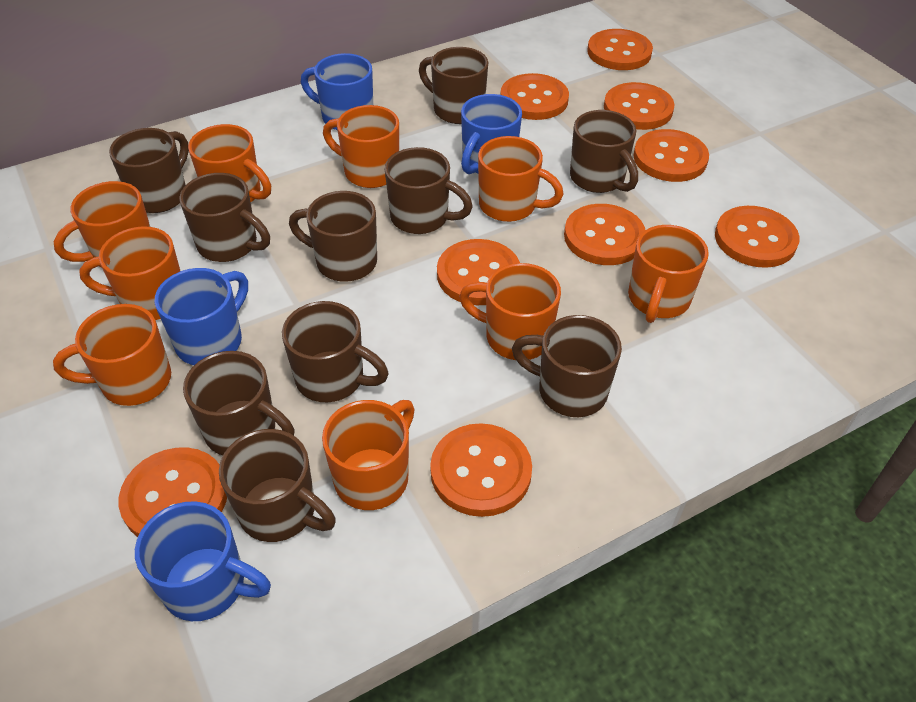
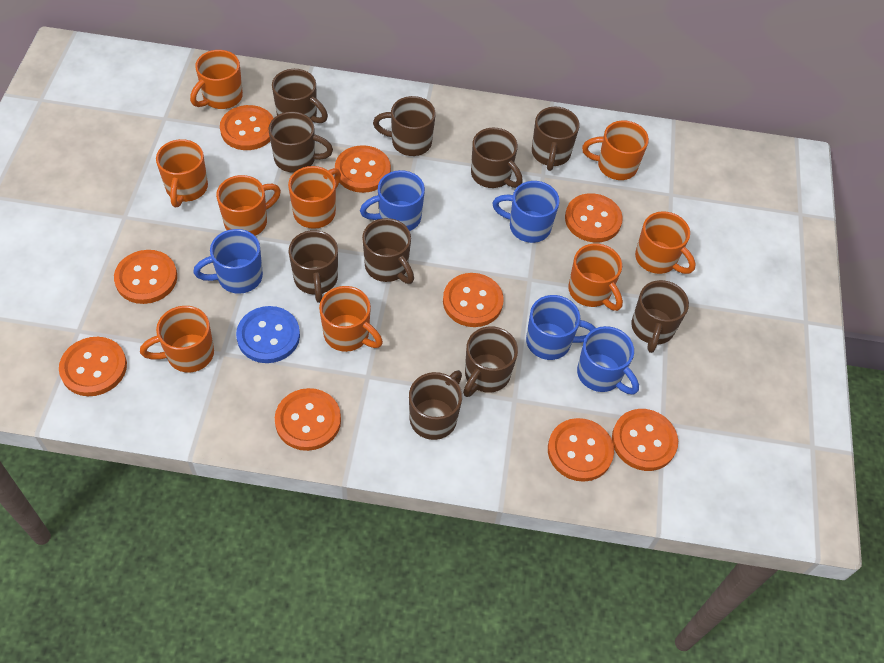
blue button: 0 -> 1
blue mug: 4 -> 5

